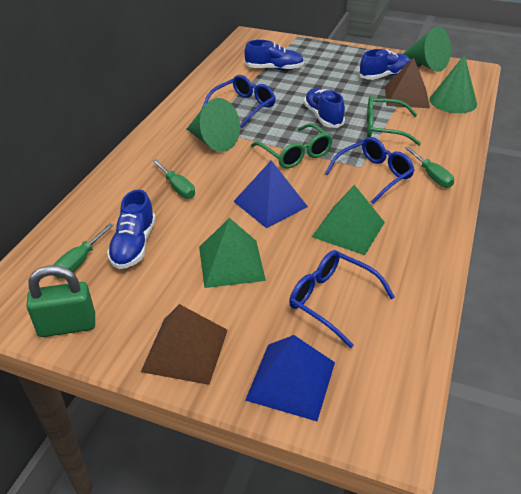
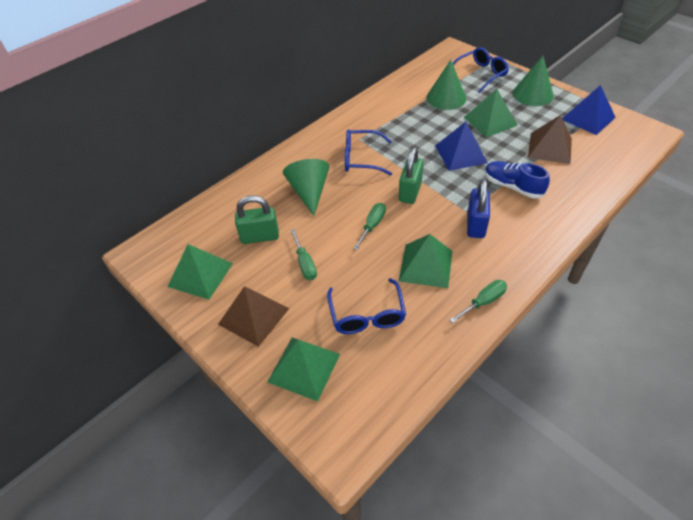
blue padlock: 0 -> 1
blue shoe: 4 -> 1
green glasses: 2 -> 0
green padlock: 1 -> 2
green pyramid: 2 -> 4

